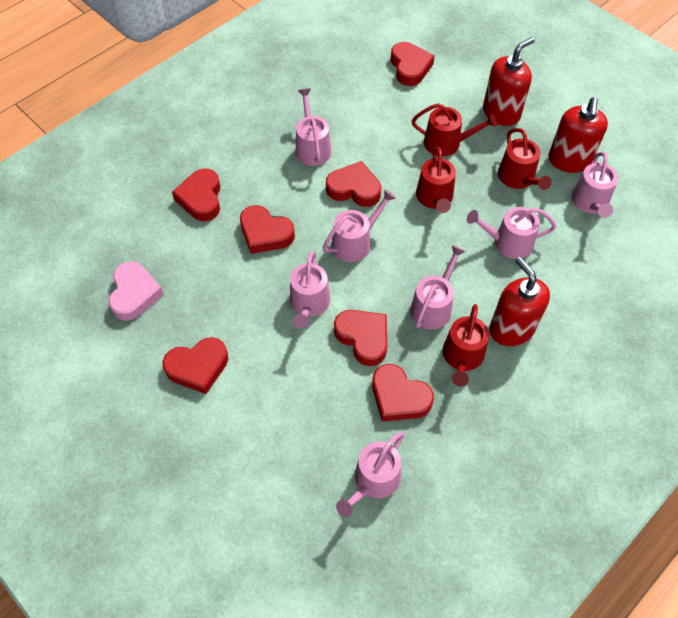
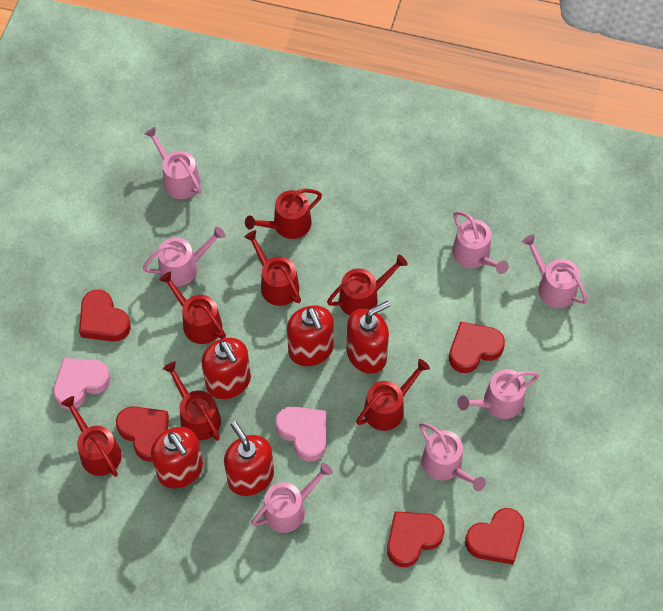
pink heart: 1 -> 2
red heart: 7 -> 5
red soap dispenser: 3 -> 5
red watering can: 4 -> 7

